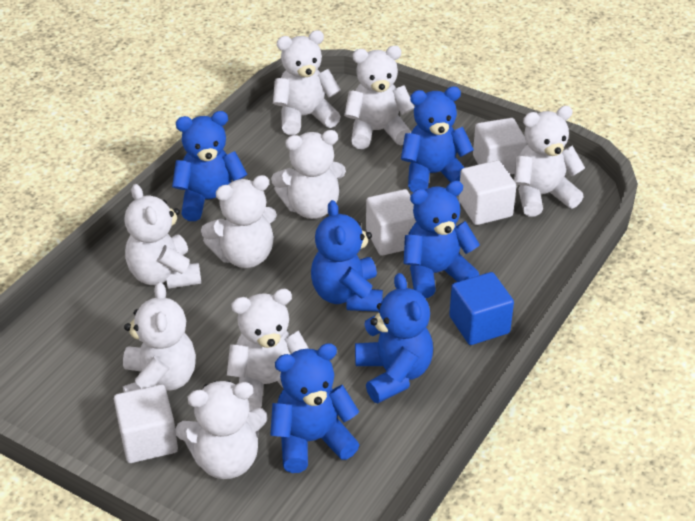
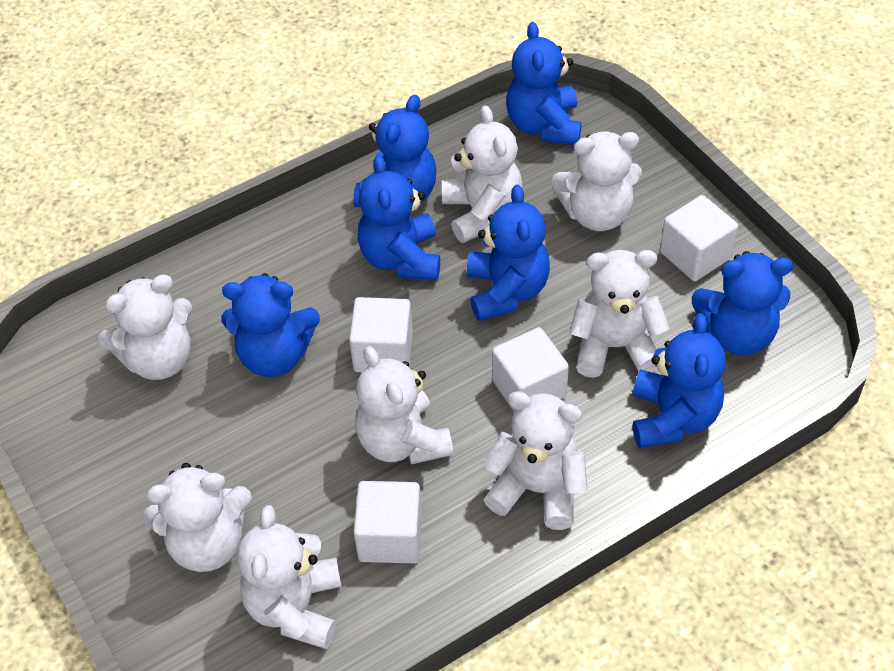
blue cube: 1 -> 0
blue teddy bear: 6 -> 7
white teddy bear: 9 -> 8

